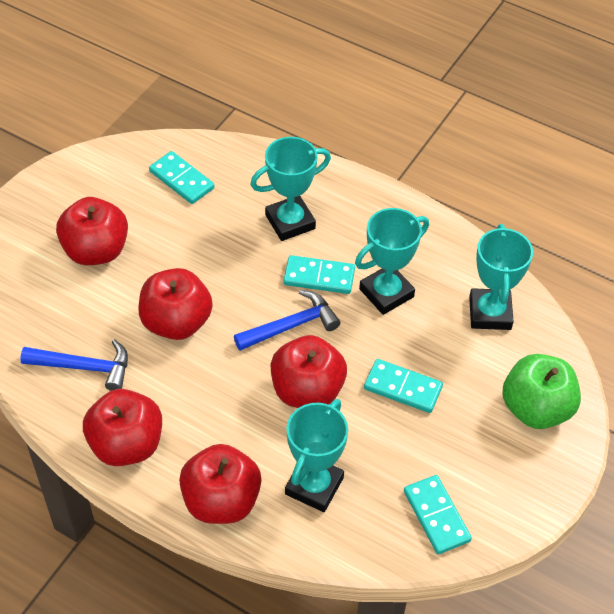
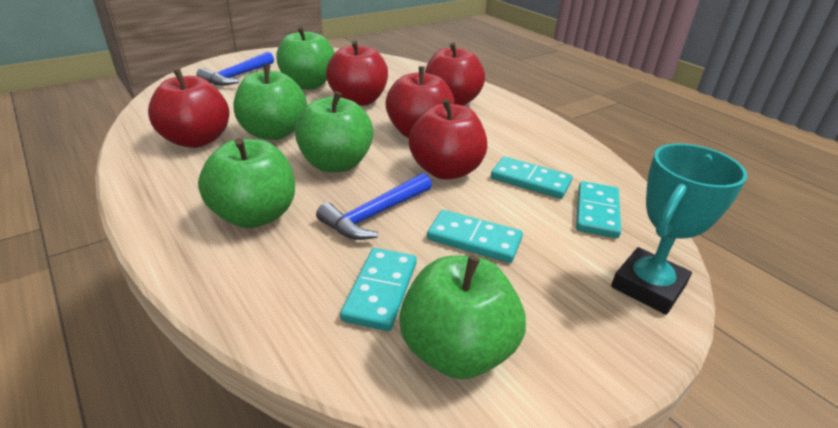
green apple: 1 -> 5
turquoise trophy: 4 -> 1

